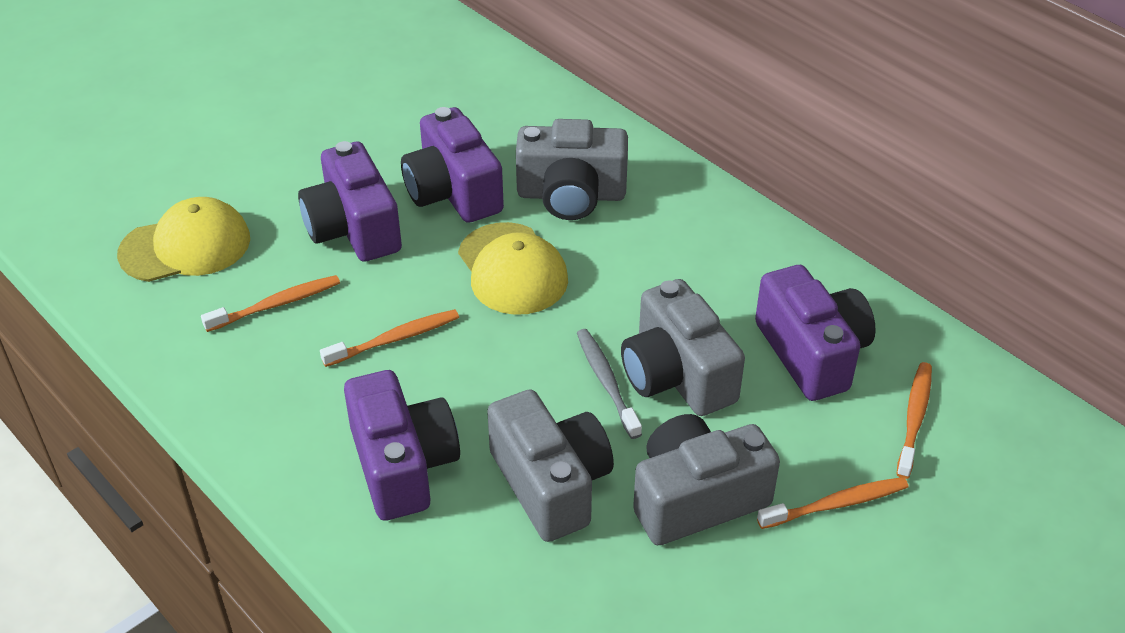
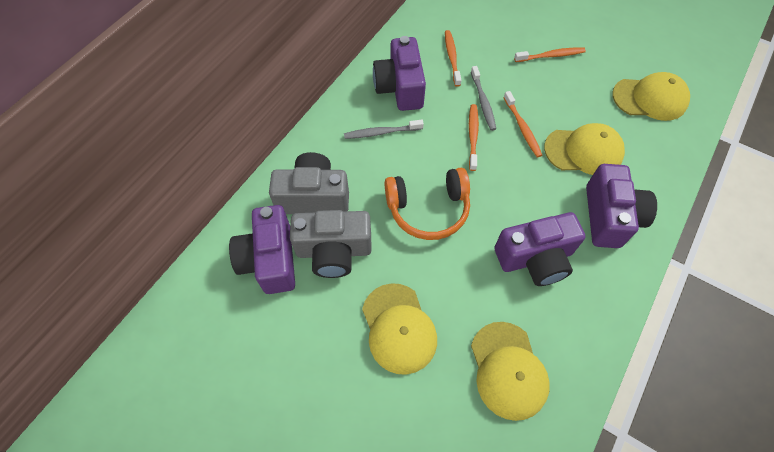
grey camera: 4 -> 2
grey toothbrush: 1 -> 2
orange headphones: 0 -> 1
yellow cap: 2 -> 4

